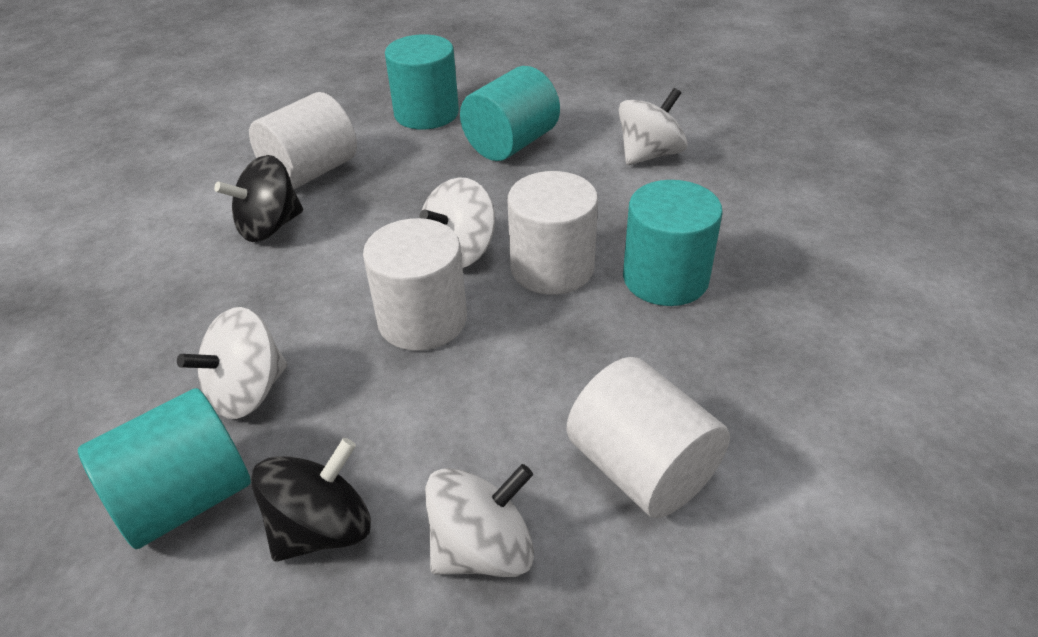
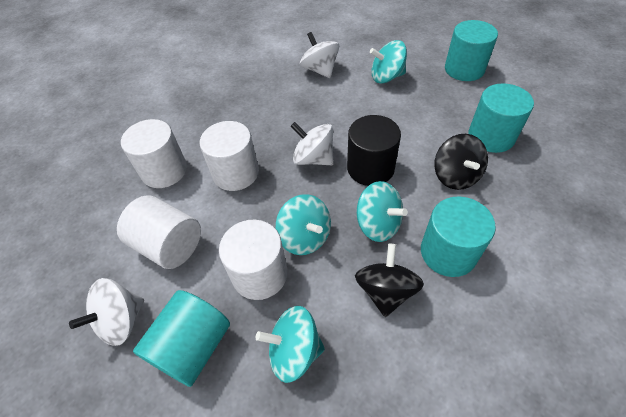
black cylinder: 0 -> 1
turquoise spinning top: 0 -> 4
white spinning top: 4 -> 3

